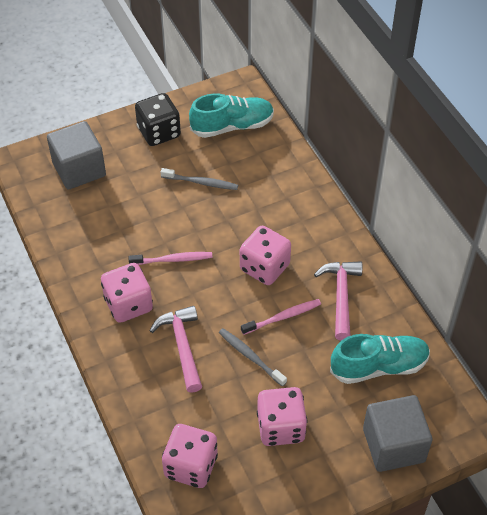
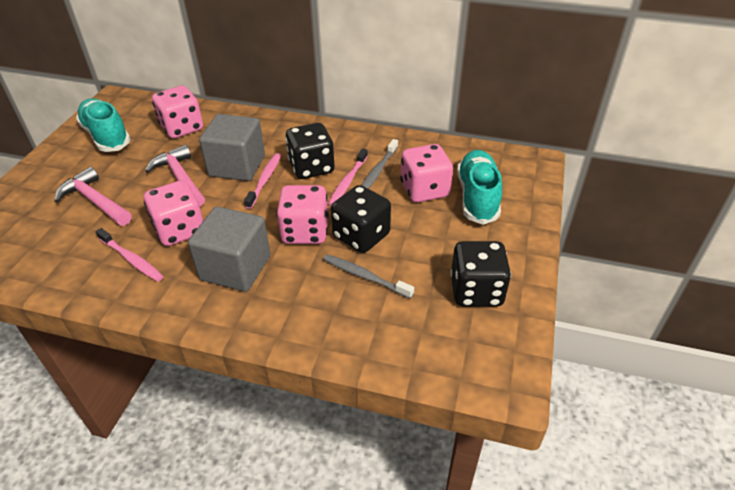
black dice: 1 -> 3
pink toothbrush: 2 -> 3

